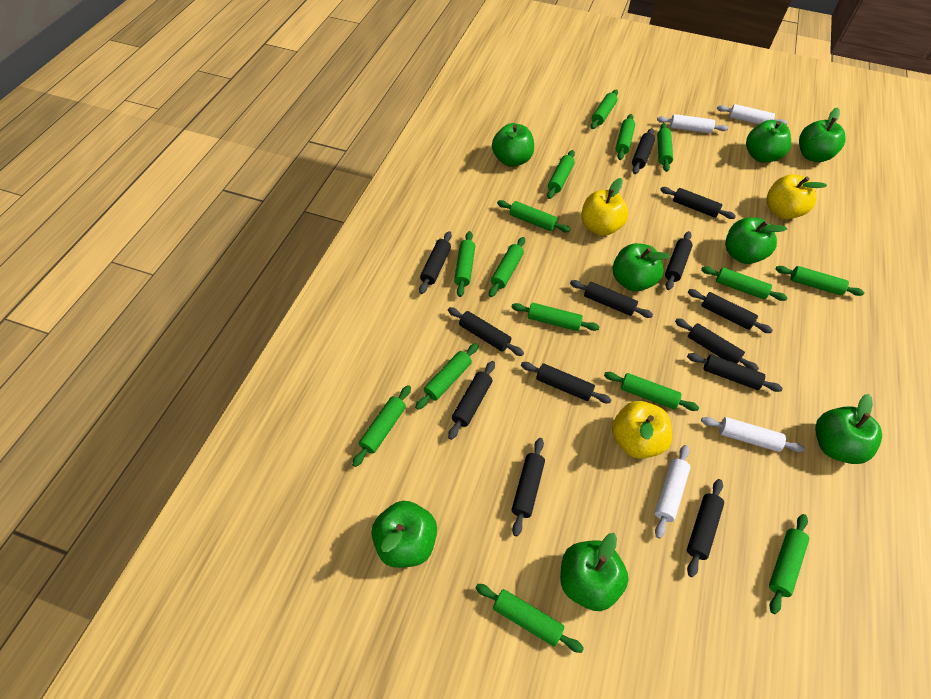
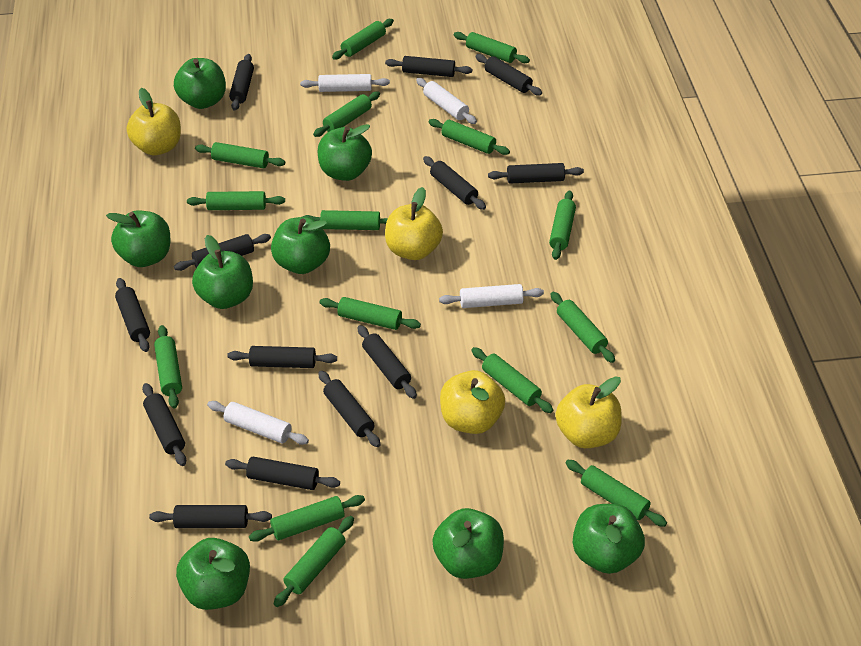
yellow apple: 3 -> 4

